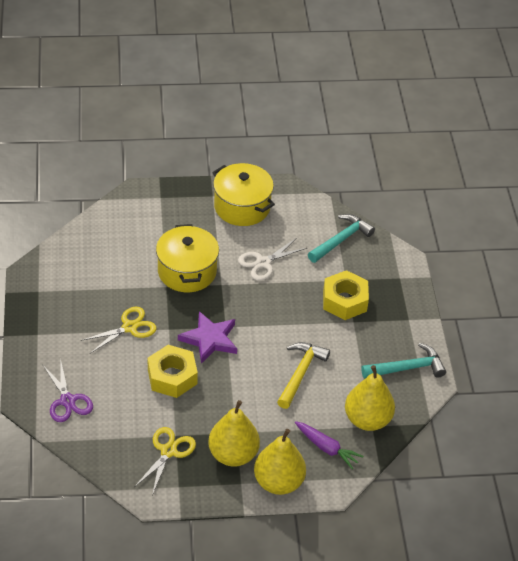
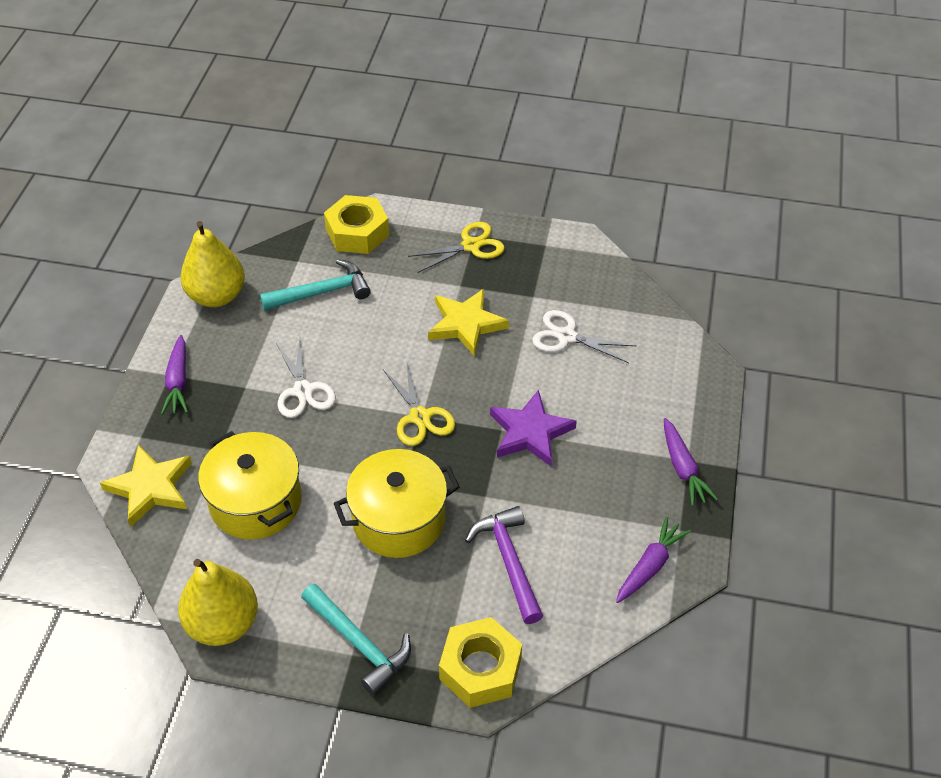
purple carrot: 1 -> 3
purple hammer: 0 -> 1
purple scissors: 1 -> 0
white scissors: 1 -> 2
yellow hammer: 1 -> 0
yellow pear: 3 -> 2
yellow star: 0 -> 2

